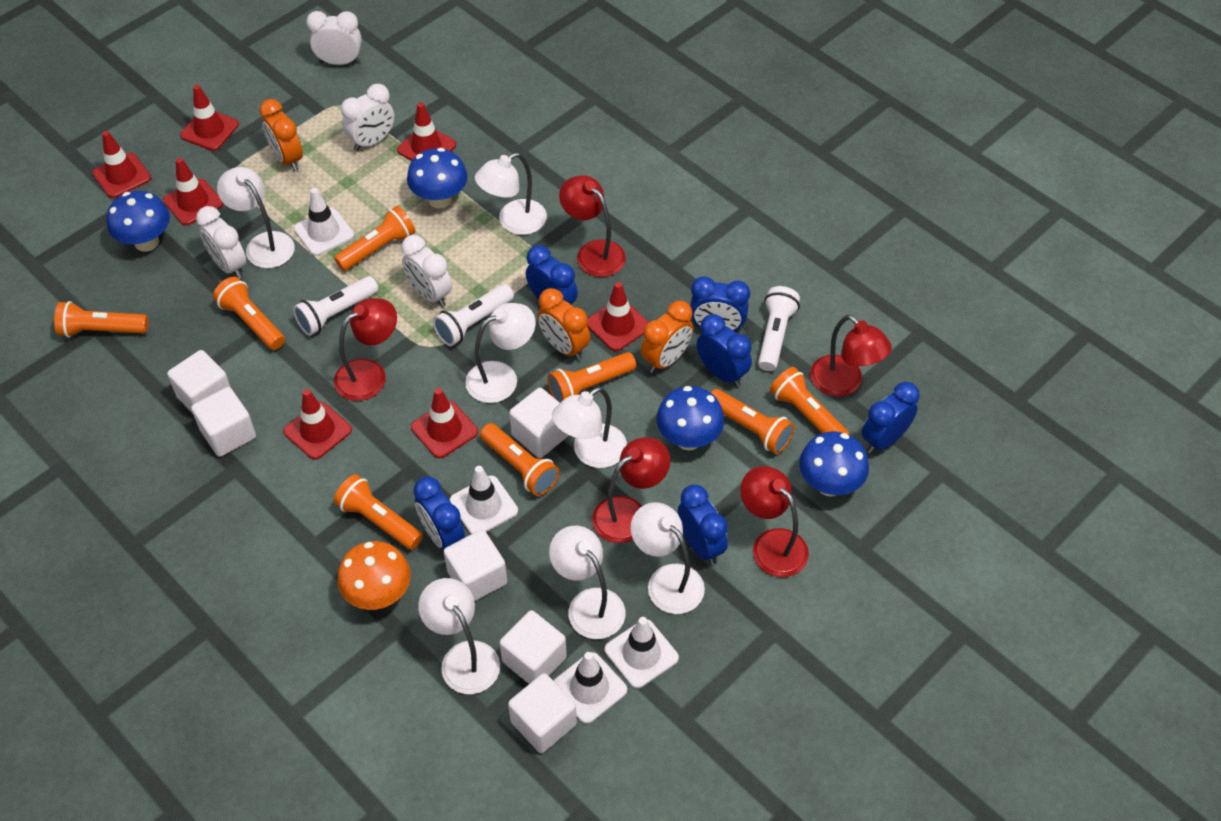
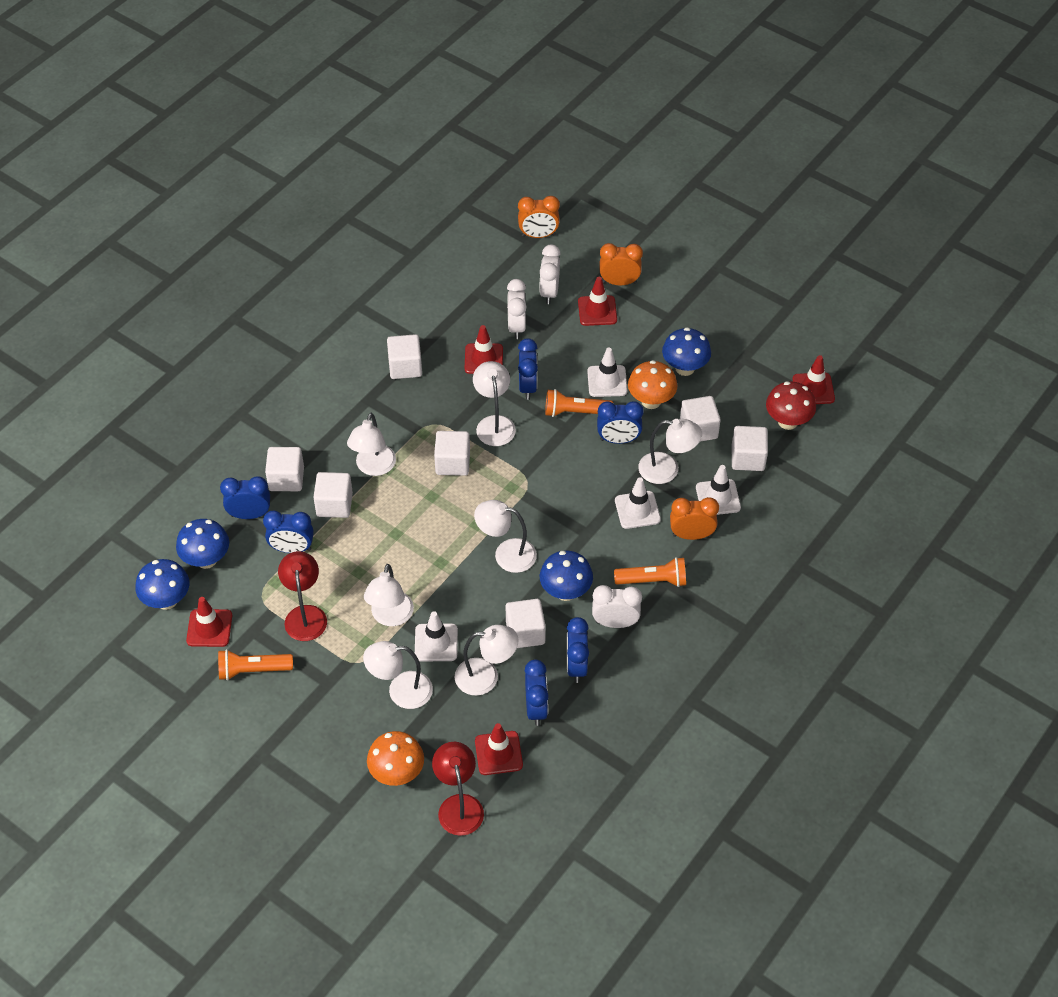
orange flashlight: 8 -> 3
orange mushroom: 1 -> 2
red lamp: 5 -> 2
red mushroom: 0 -> 1
red traffic cone: 7 -> 5
white clock: 4 -> 3
white cube: 6 -> 7
white flashlight: 3 -> 0

